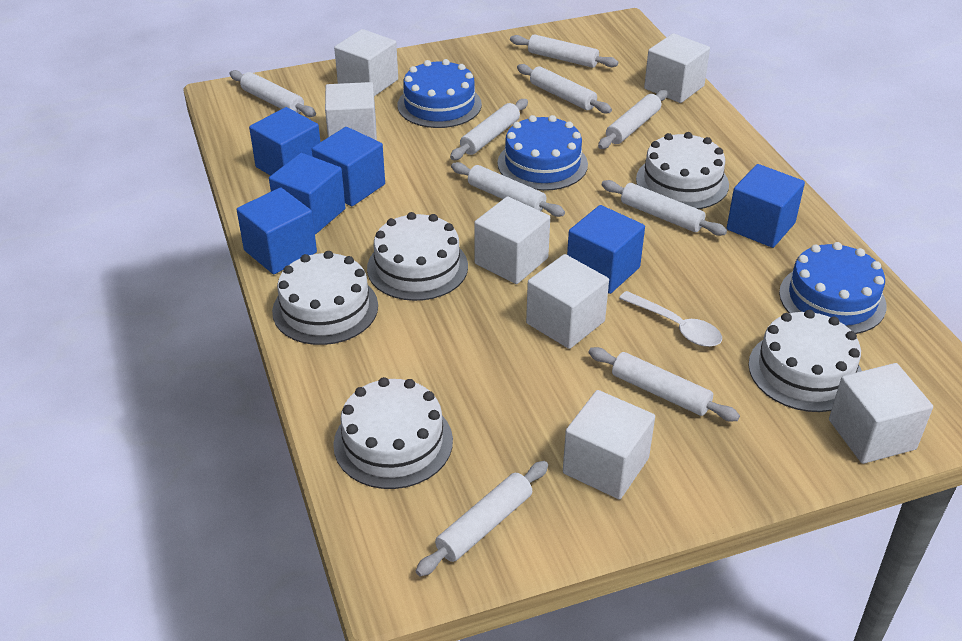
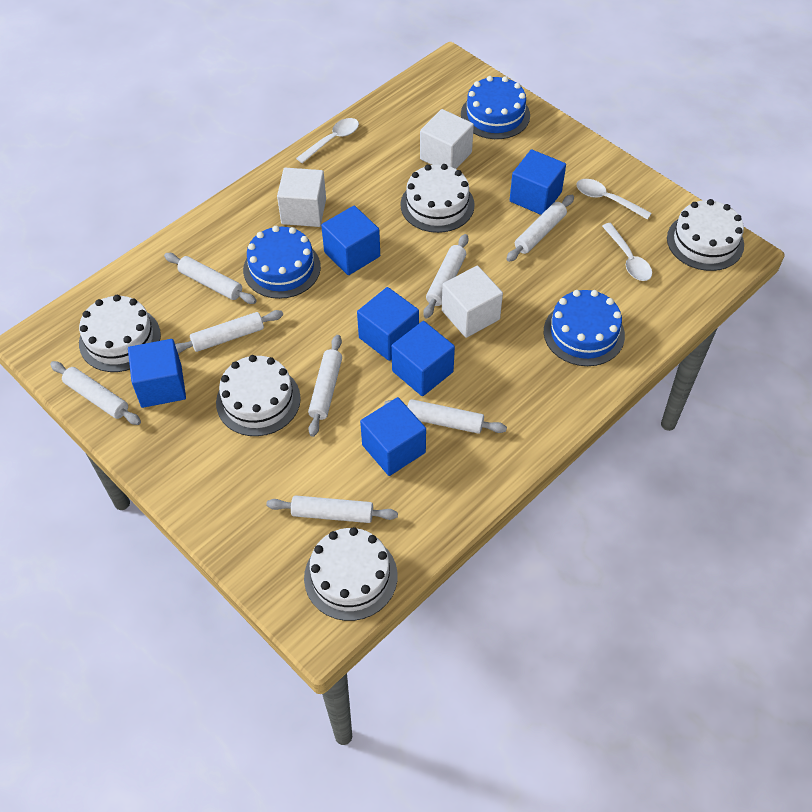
white cube: 7 -> 3
white rolling pin: 9 -> 8
white spoon: 1 -> 3

